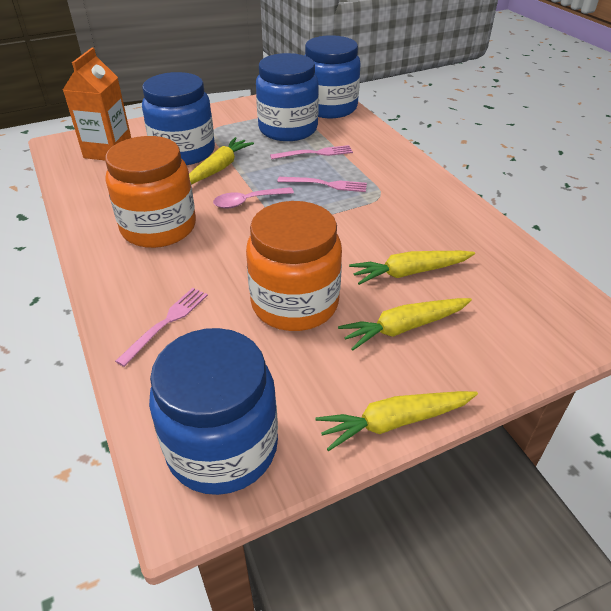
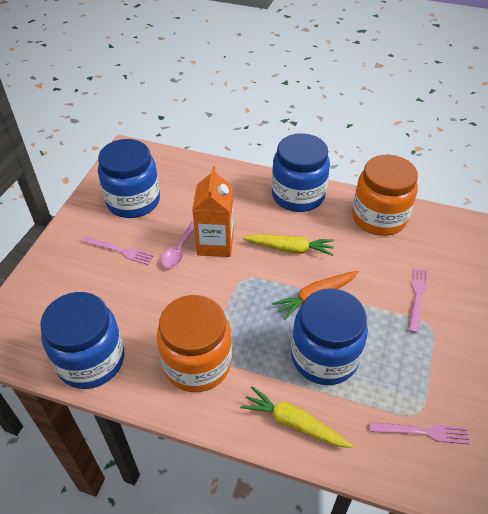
orange carrot: 0 -> 1
yellow carrot: 4 -> 2

